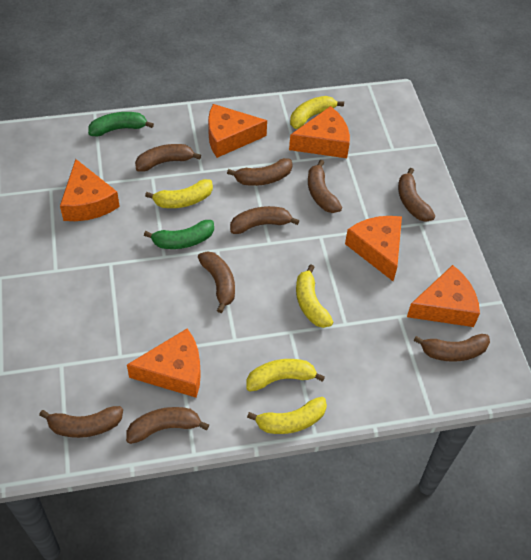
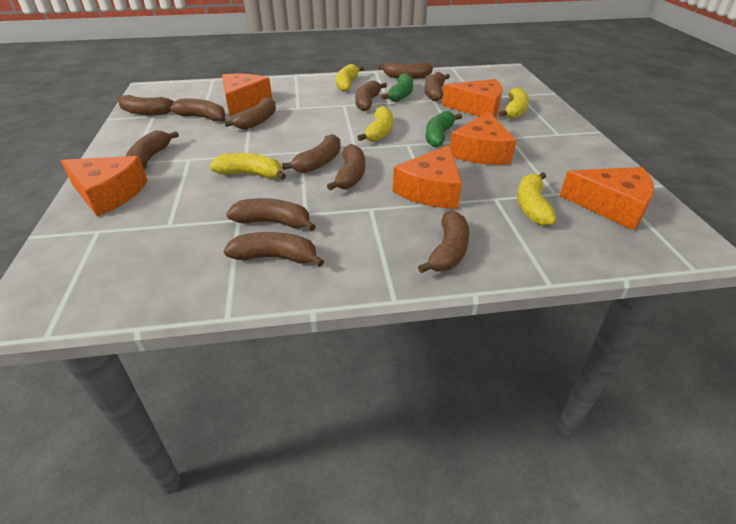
brown banana: 9 -> 12

